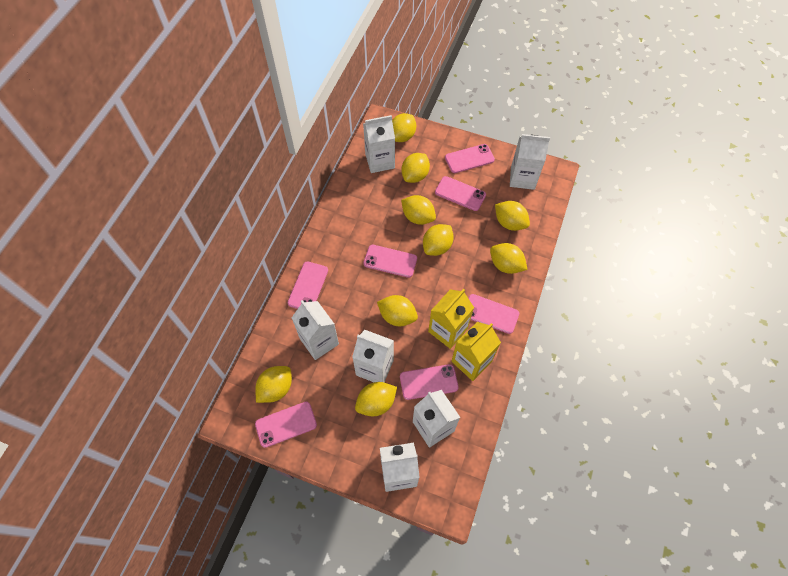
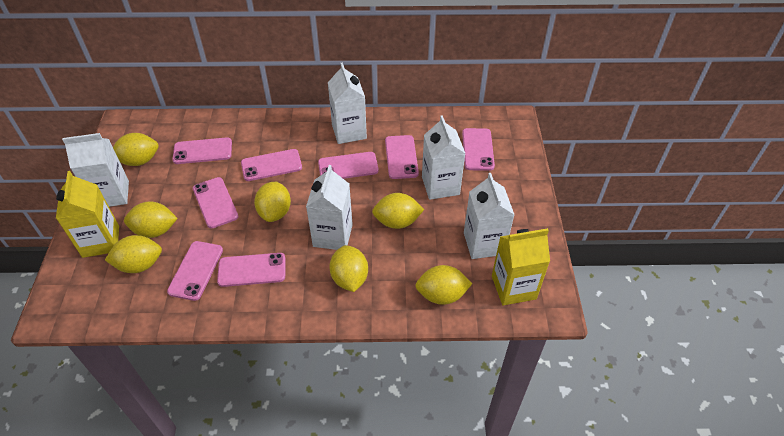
pink phone: 7 -> 8
white carton: 6 -> 5
yellow lemon: 9 -> 7

